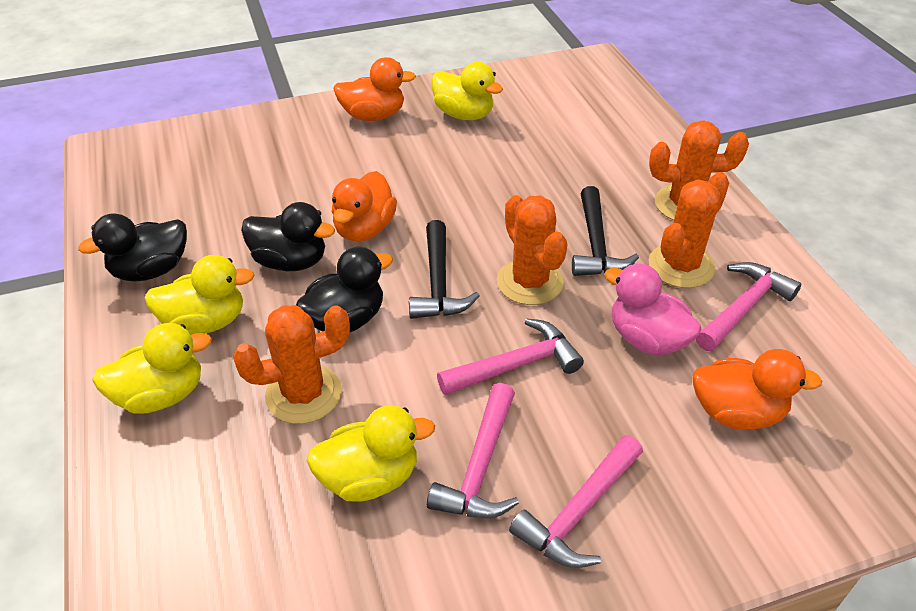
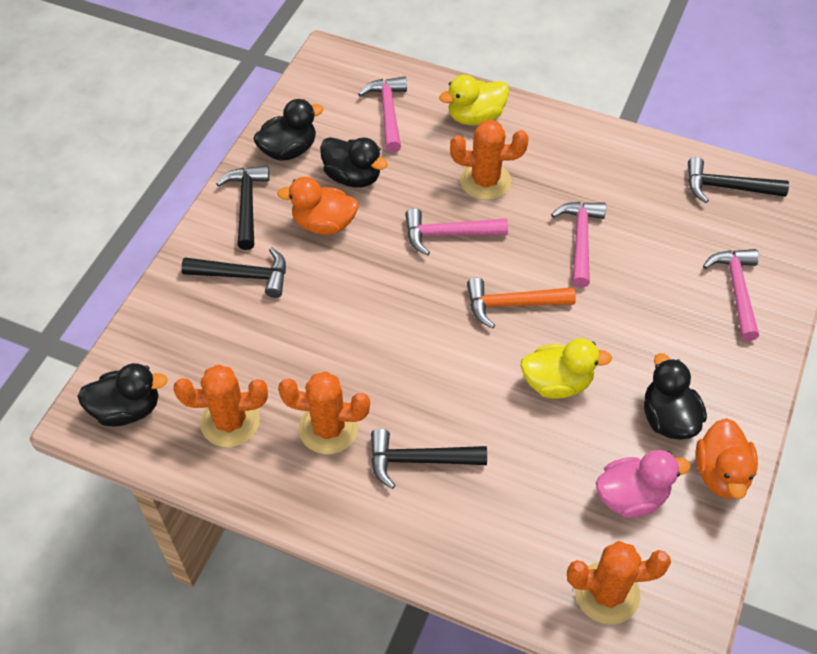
black duck: 3 -> 4
black hammer: 2 -> 4
orange duck: 3 -> 2
orange hammer: 0 -> 1
yellow duck: 4 -> 2

